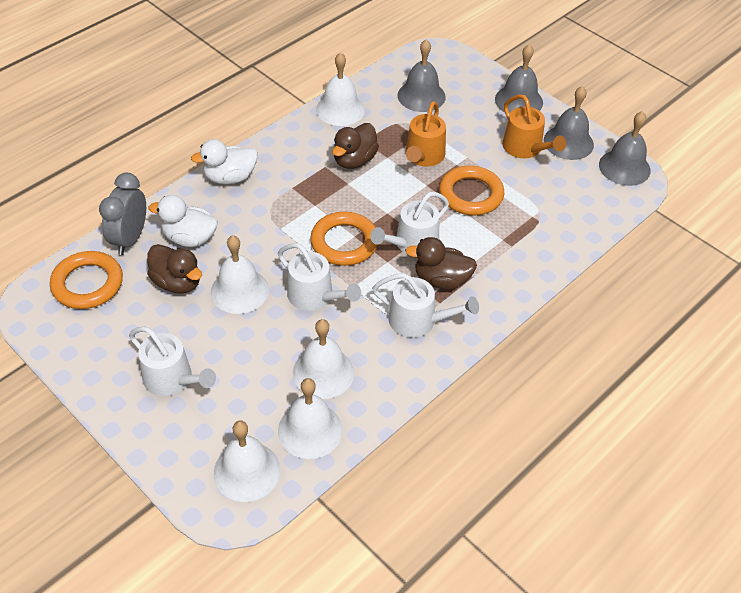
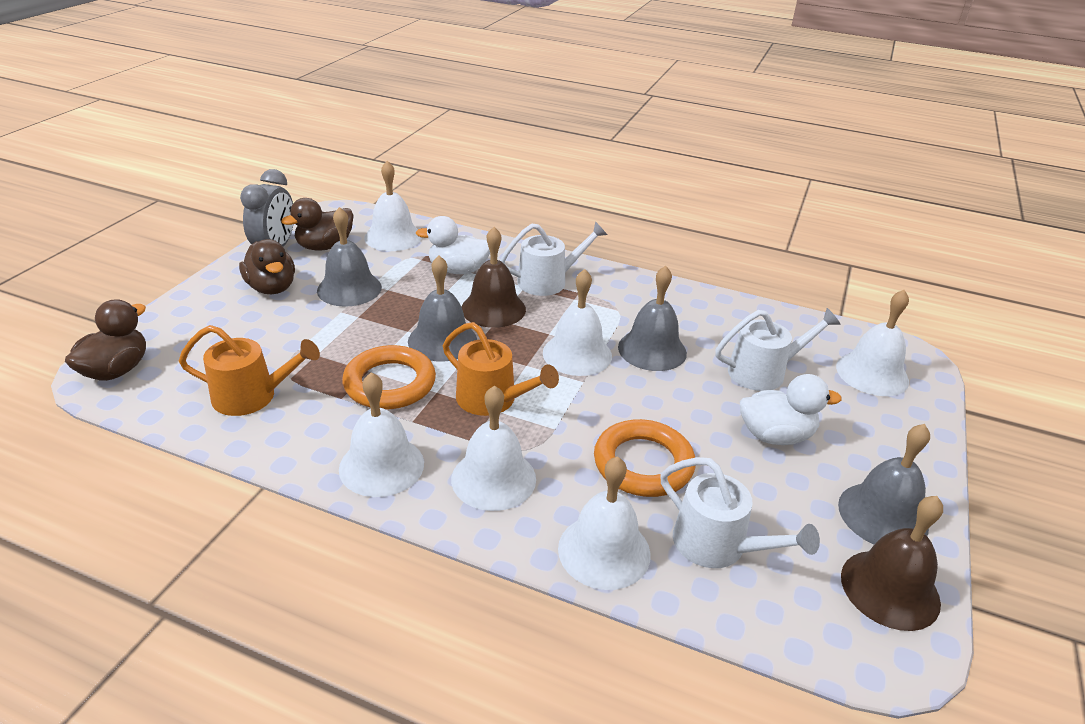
brown bell: 0 -> 2
orange ring: 3 -> 2
white bell: 5 -> 6
white watering can: 4 -> 3

